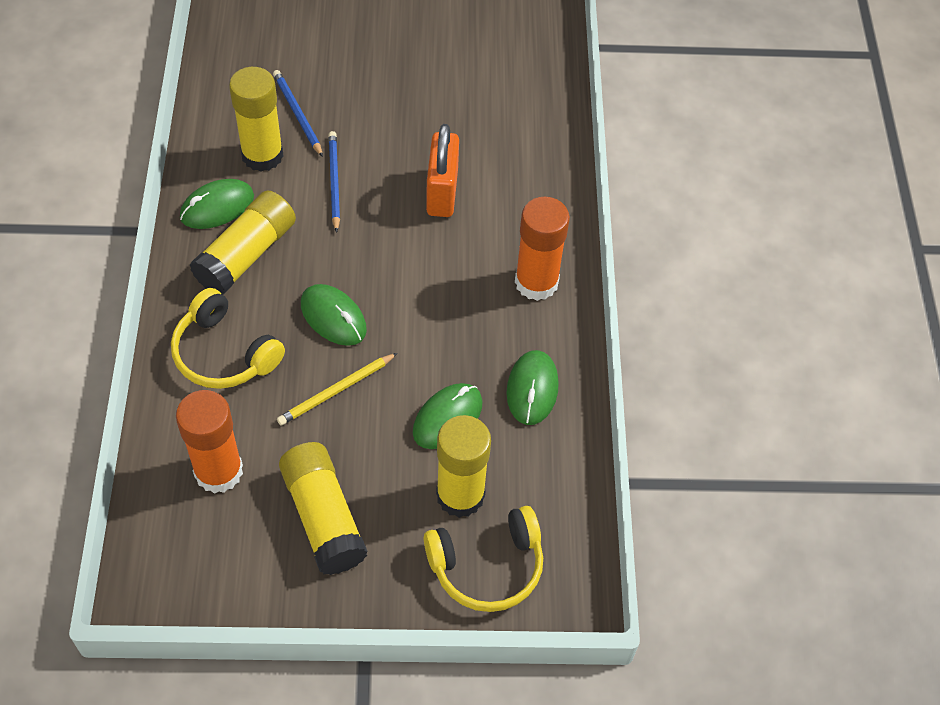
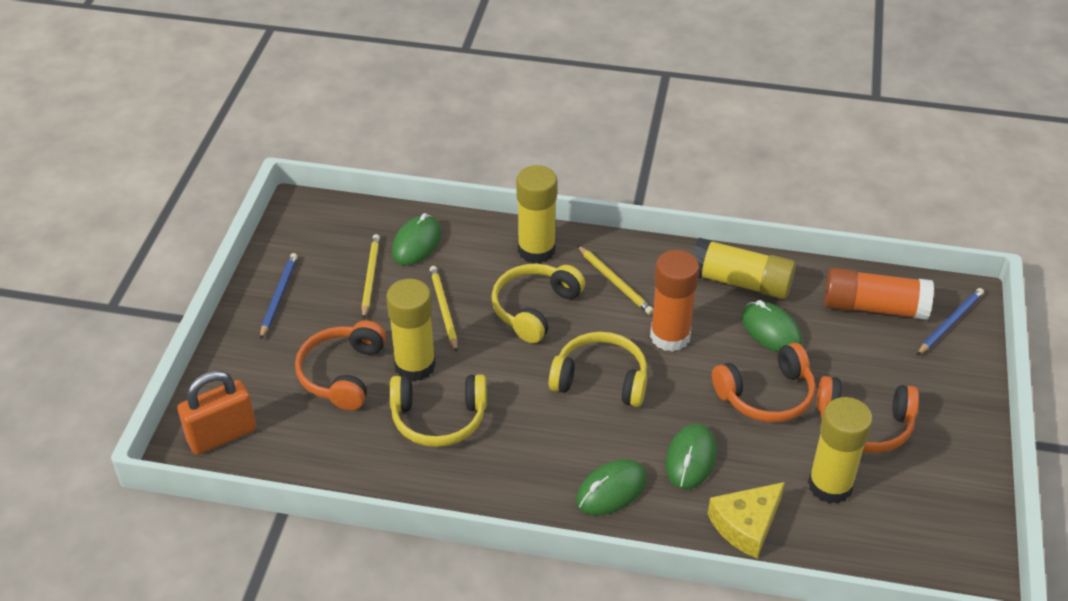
orange headphones: 0 -> 3
yellow cheese: 0 -> 1
yellow headphones: 2 -> 3
yellow pencil: 1 -> 3

